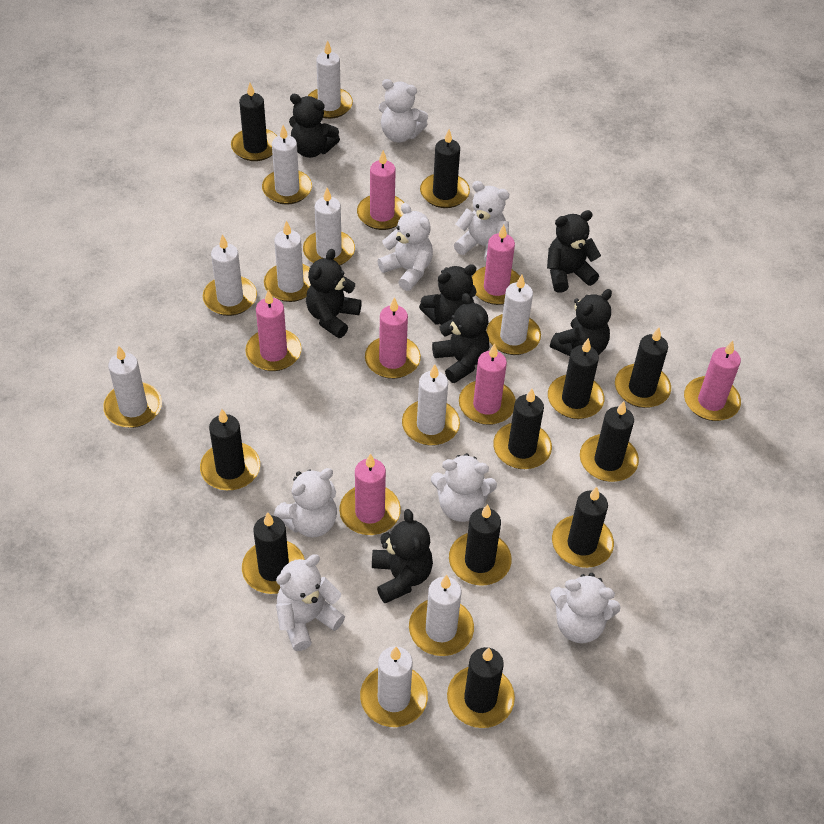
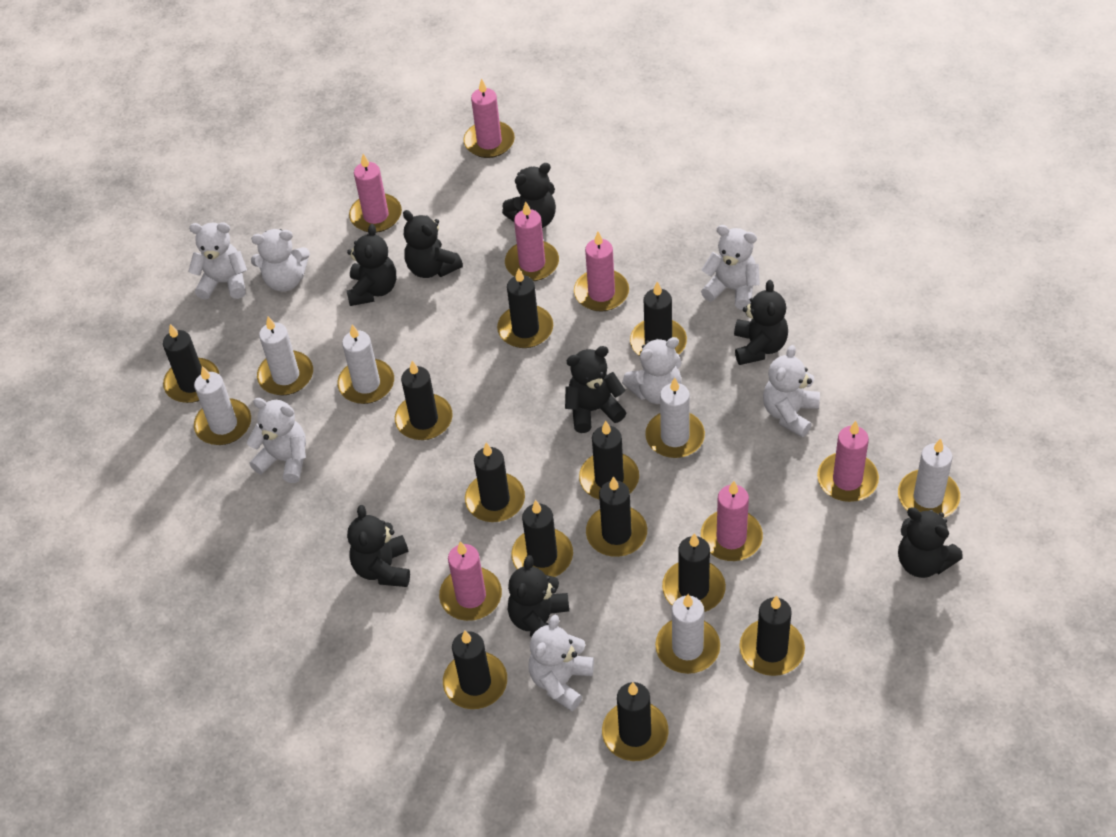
black candle: 11 -> 12
black teddy bear: 7 -> 8
white candle: 10 -> 6

